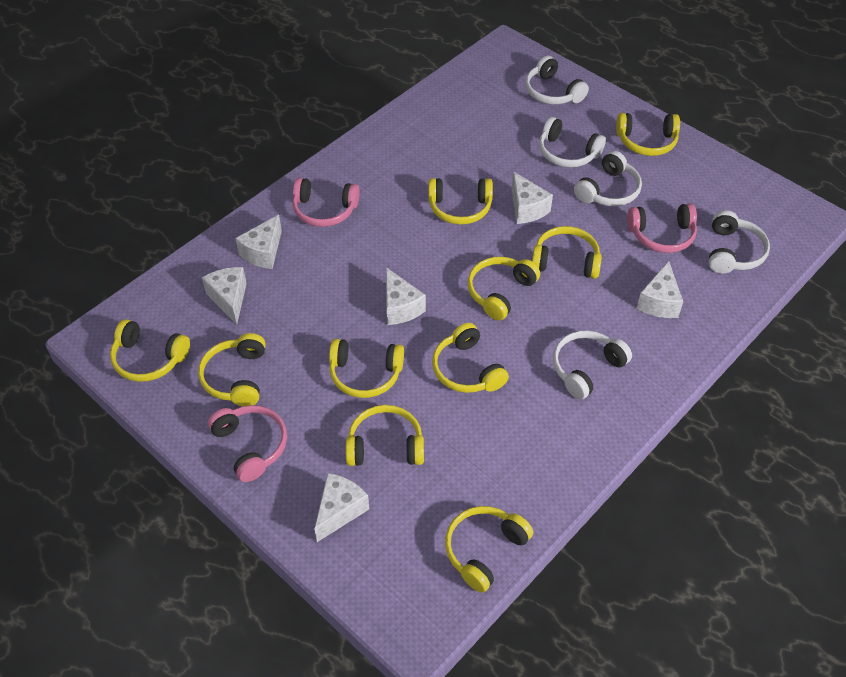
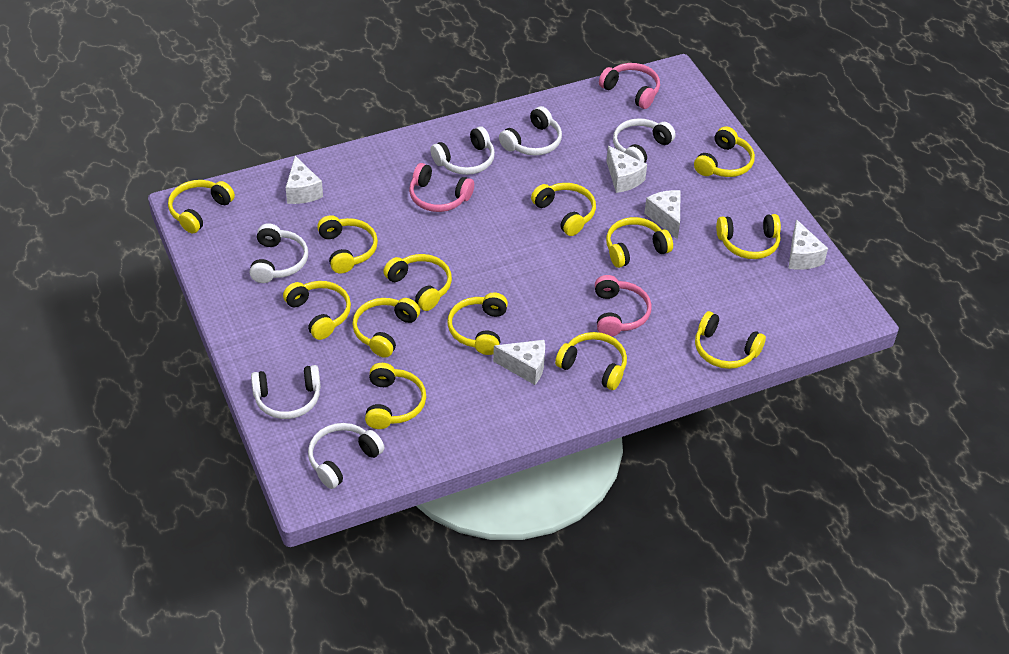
white cheese: 6 -> 5
white headphones: 5 -> 6
yellow headphones: 10 -> 13

